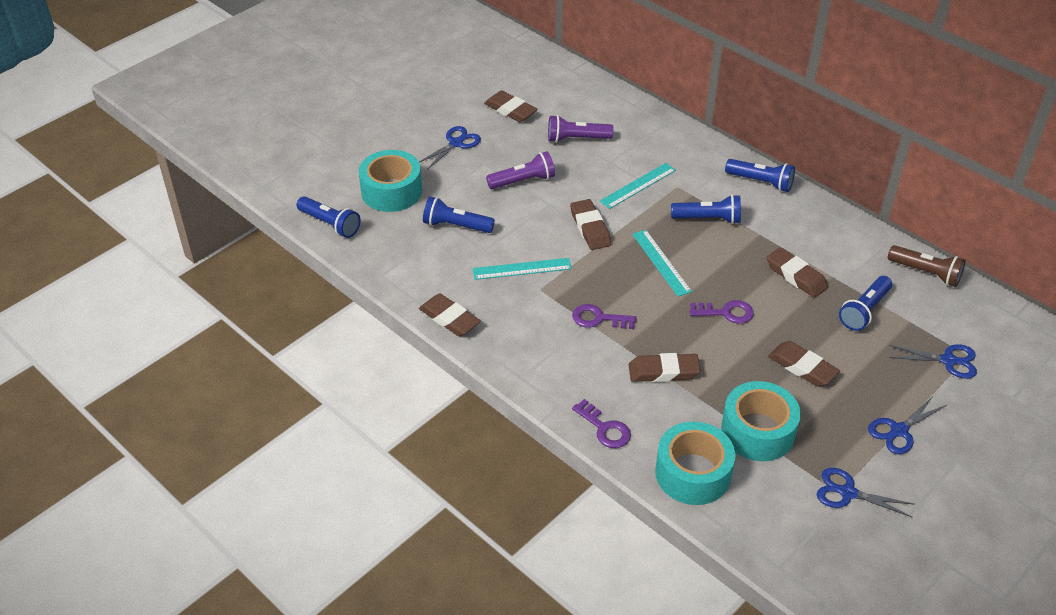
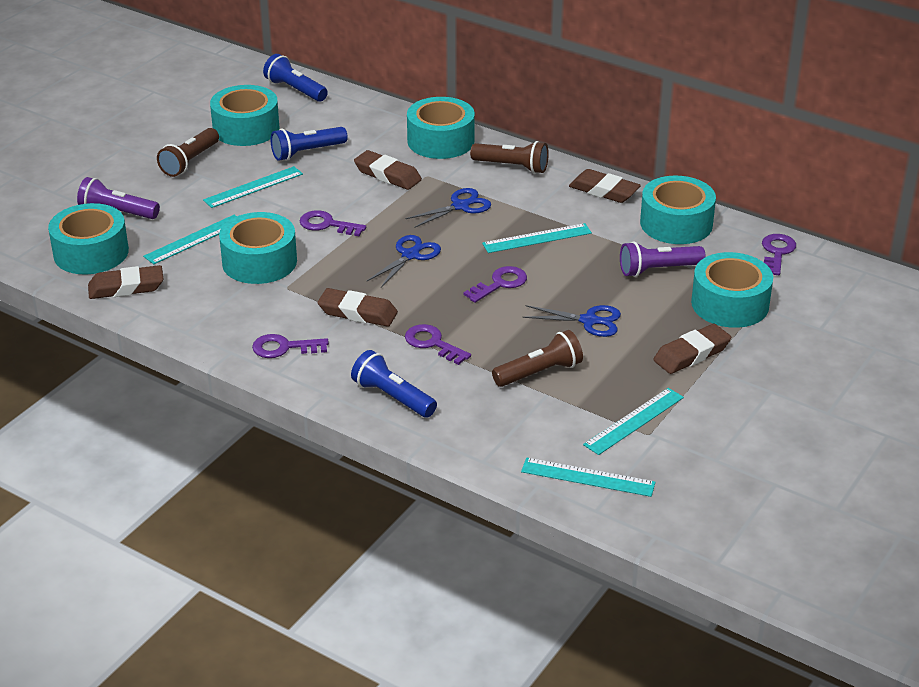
blue flashlight: 5 -> 3
blue scissors: 4 -> 3
brown eraser: 6 -> 5
brown flashlight: 1 -> 3
purple key: 3 -> 5
turquoise ruler: 3 -> 5
turquoise tape: 3 -> 6

